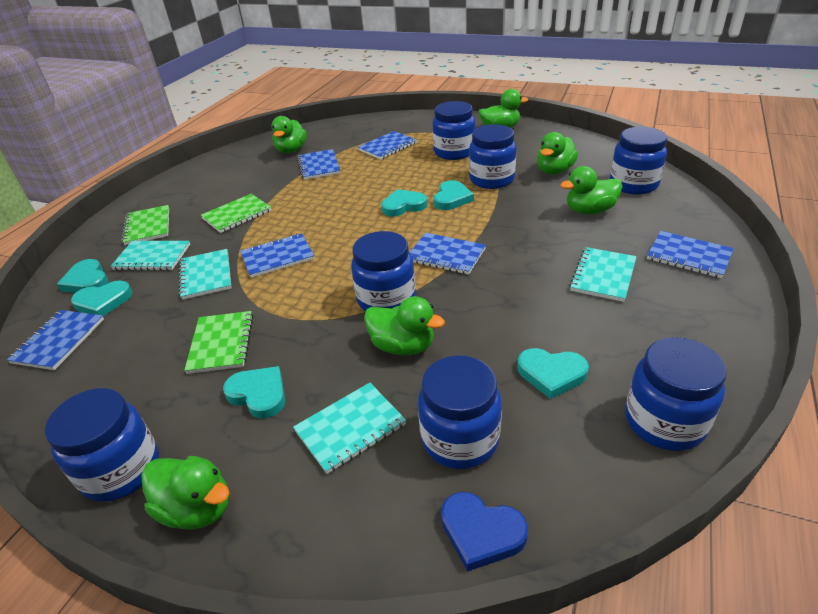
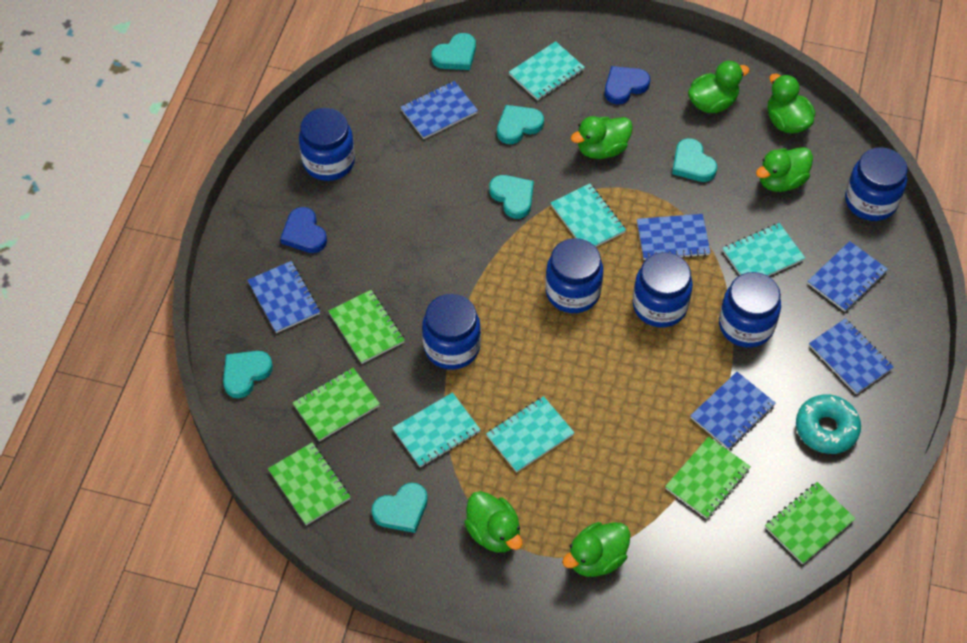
blue heart: 1 -> 2
blue jar: 7 -> 6
green notebook: 3 -> 5
turquoise donut: 0 -> 1
turquoise notebook: 4 -> 5

